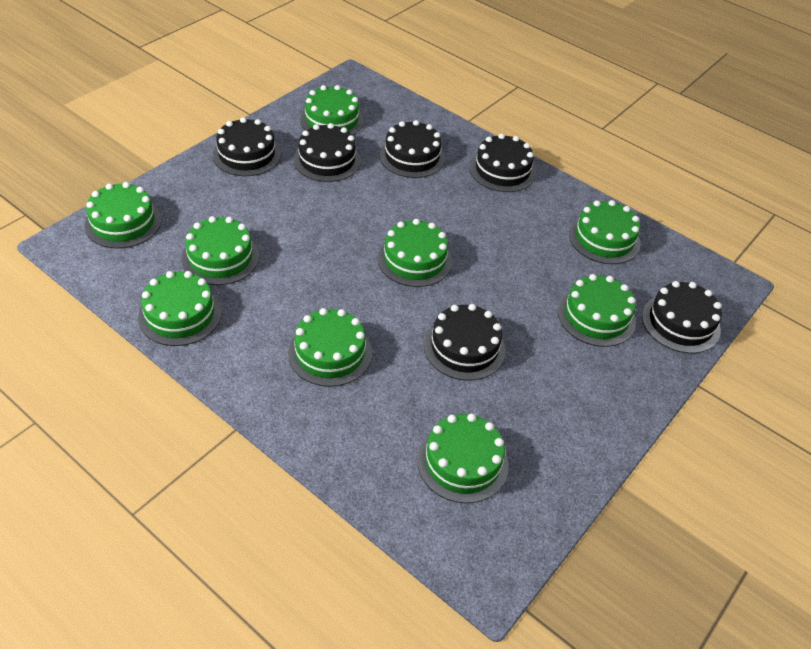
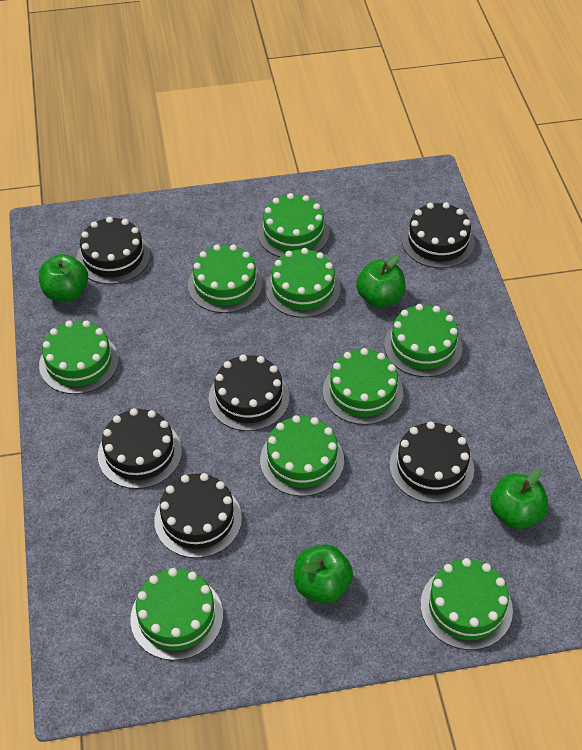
green apple: 0 -> 4

